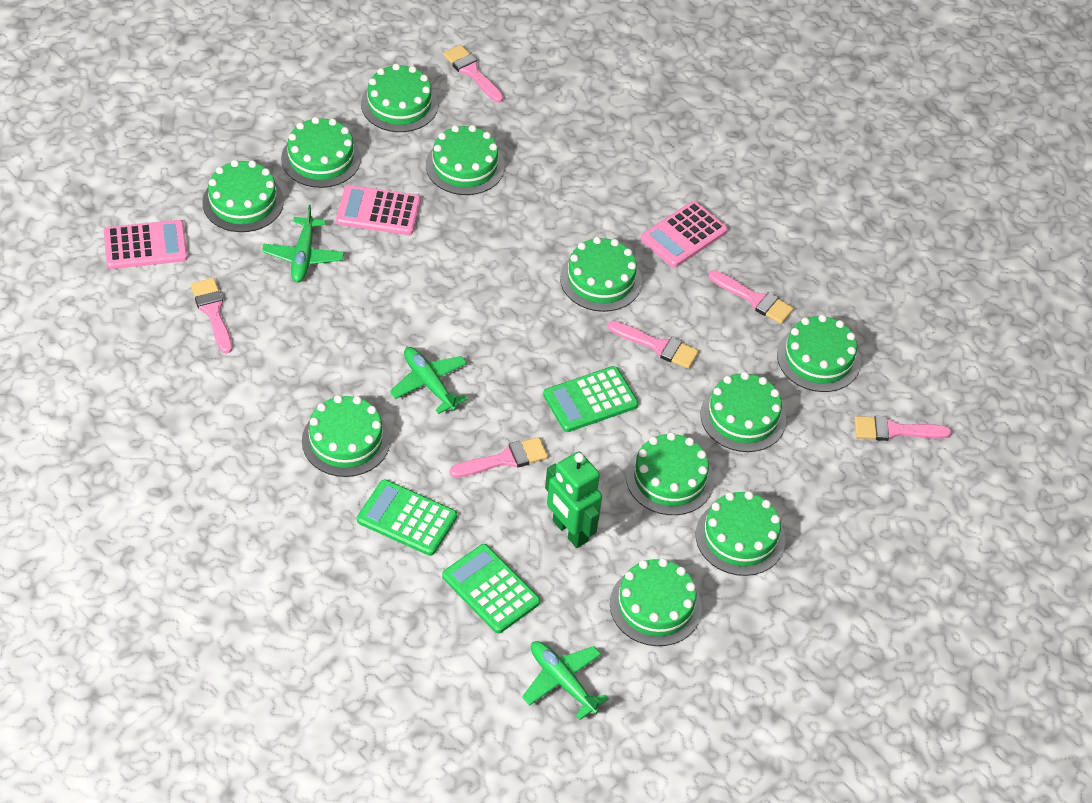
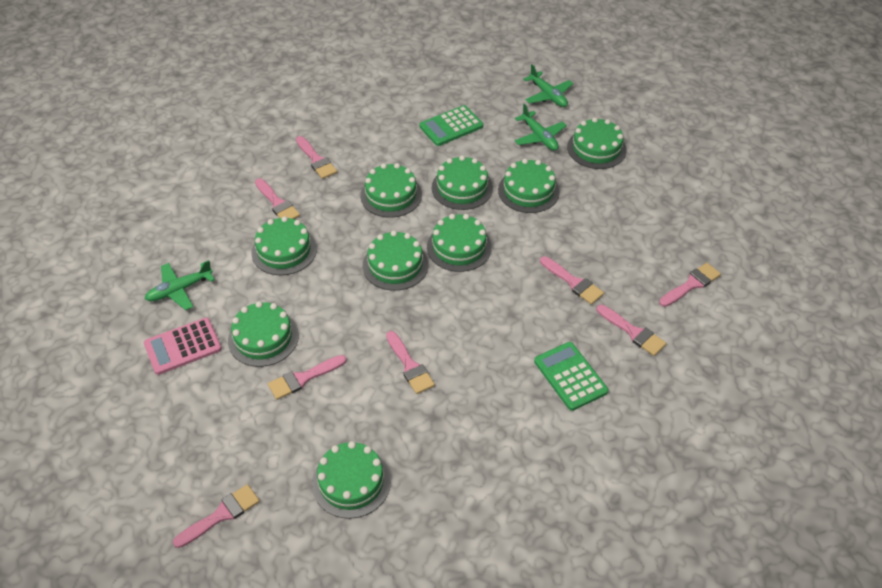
green cake: 11 -> 9
green calculator: 3 -> 2
green robot: 1 -> 0
pink brush: 6 -> 8
pink calculator: 3 -> 1

